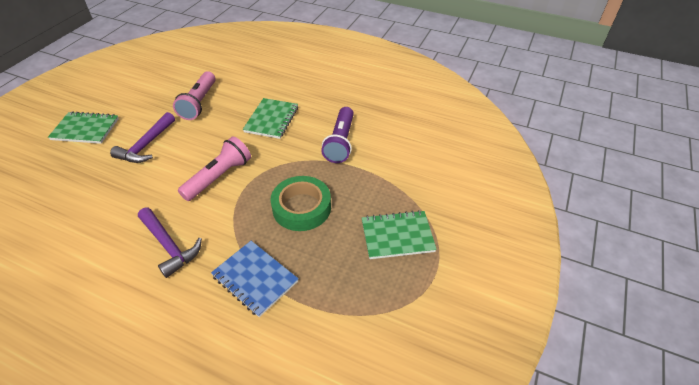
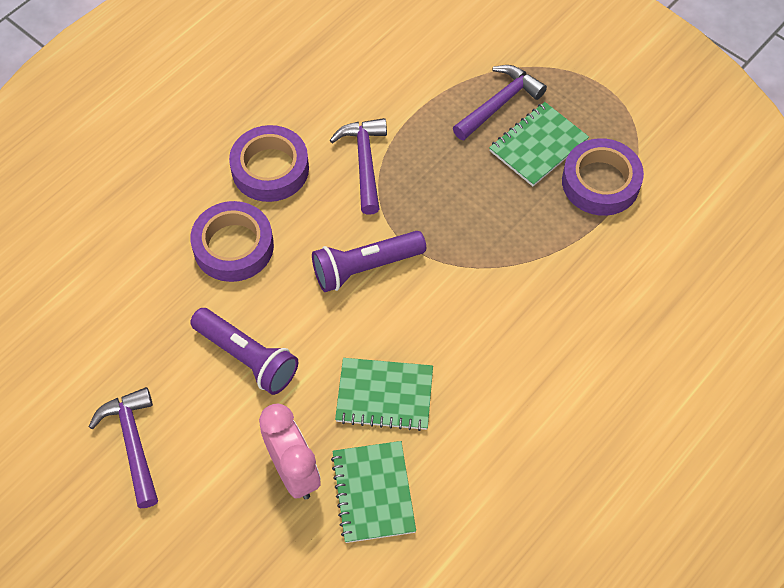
blue notebook: 1 -> 0
green tape: 1 -> 0
pink clock: 0 -> 1
pink flashlight: 2 -> 0
purple flashlight: 1 -> 2
purple hammer: 2 -> 3
purple tape: 0 -> 3

